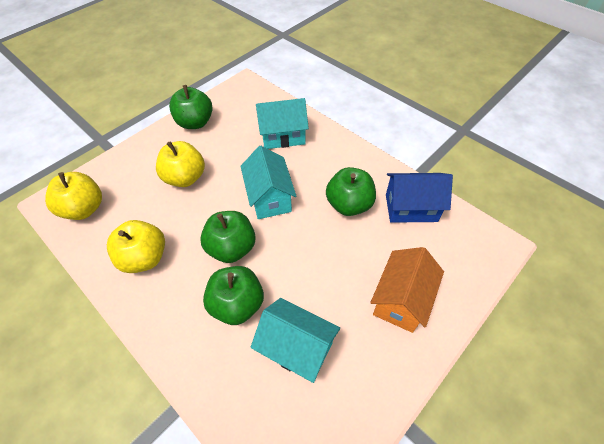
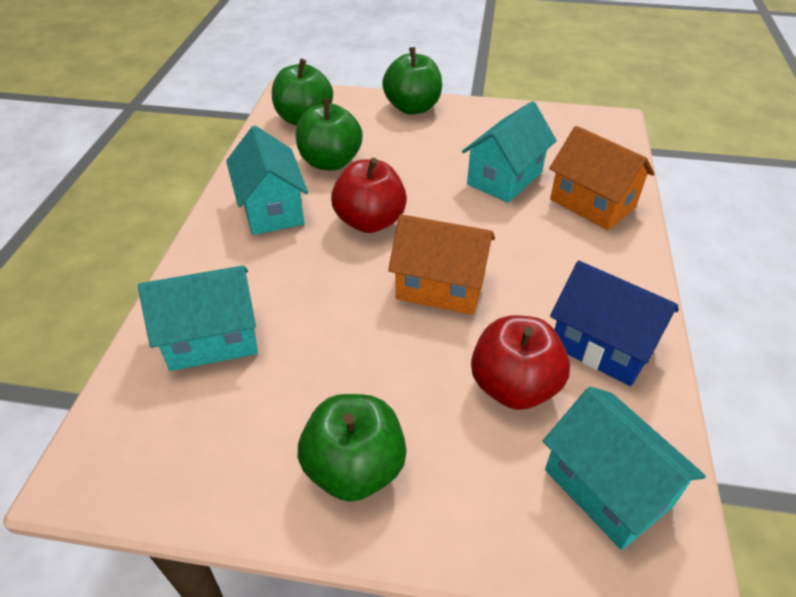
orange house: 1 -> 2
red apple: 0 -> 2
turquoise house: 3 -> 4
yellow apple: 3 -> 0

